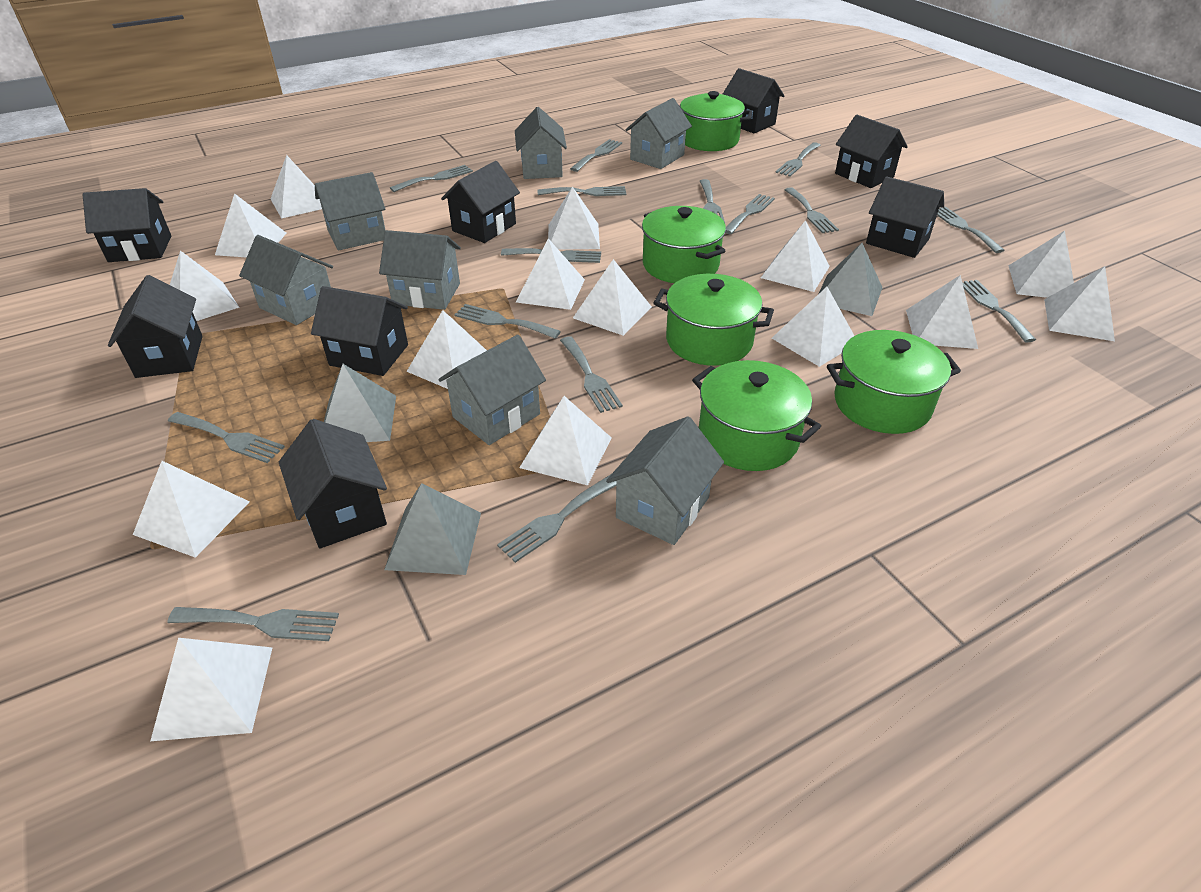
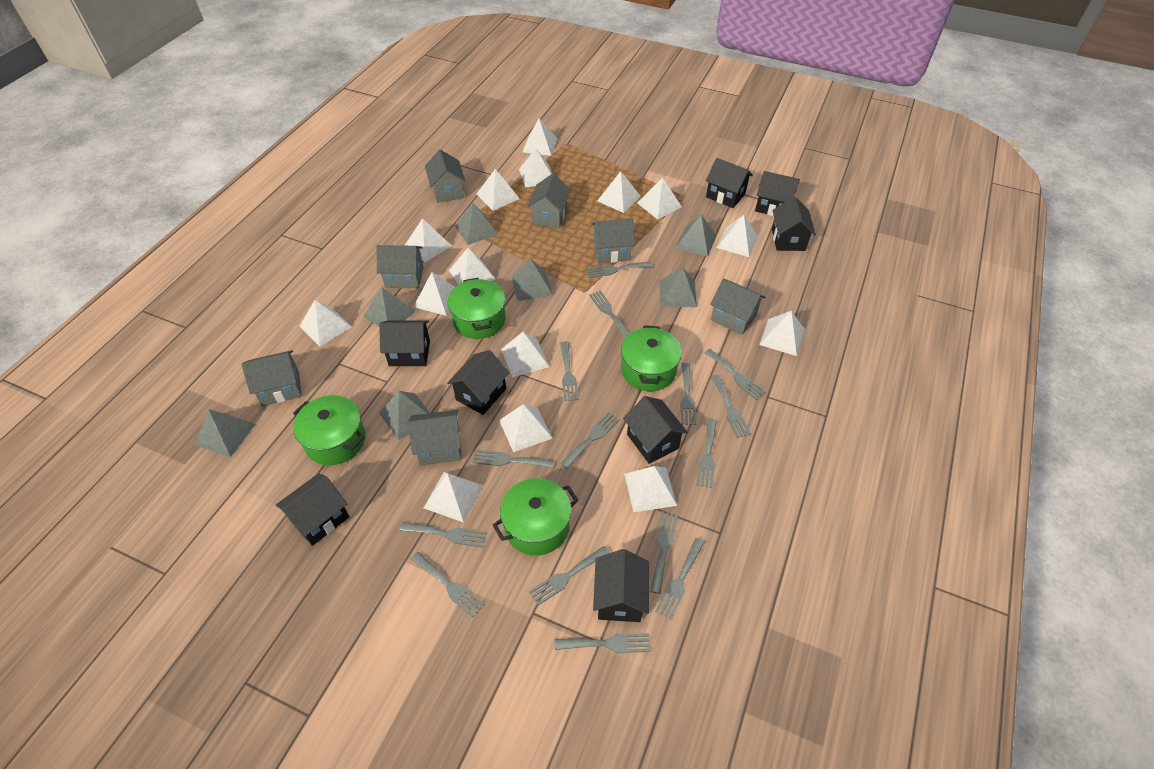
green pot: 5 -> 4
grey pyramid: 3 -> 7

